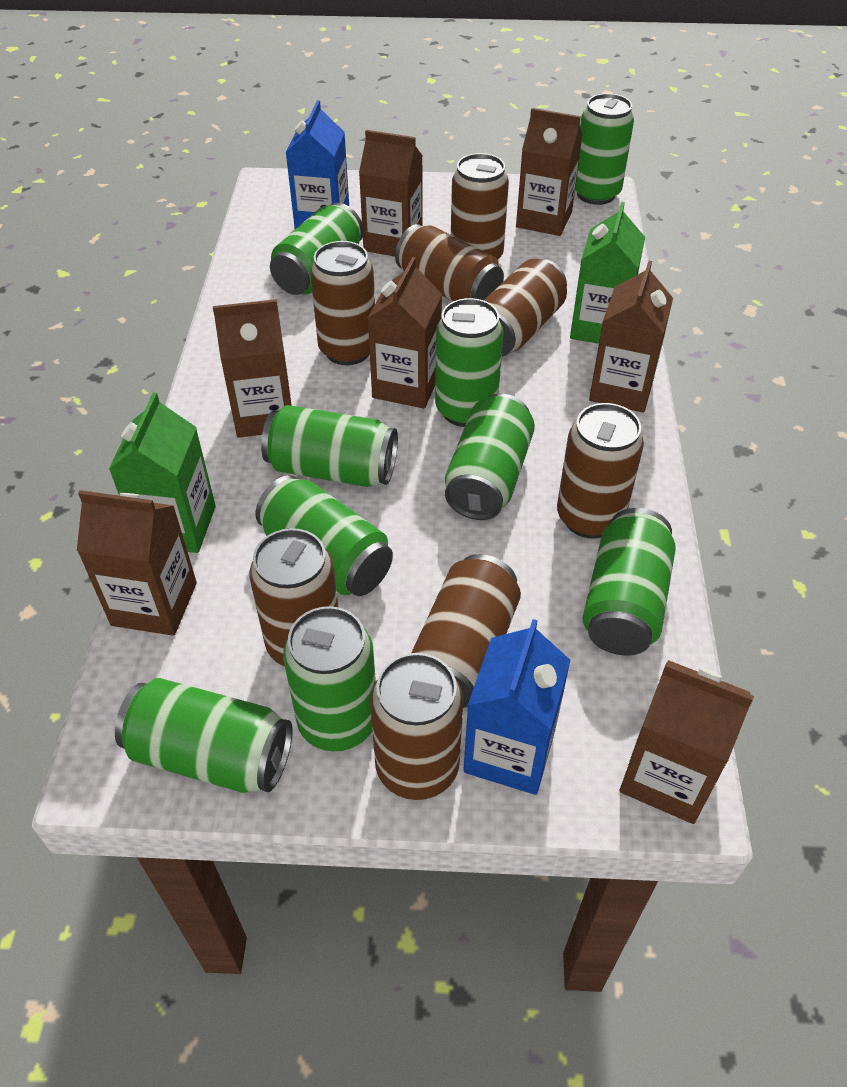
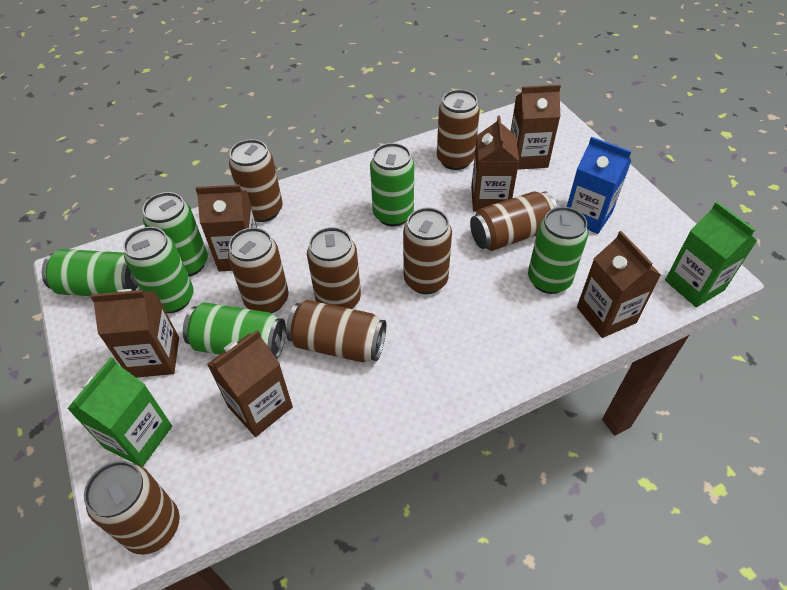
blue carton: 2 -> 1
brown carton: 7 -> 6
green can: 9 -> 6

